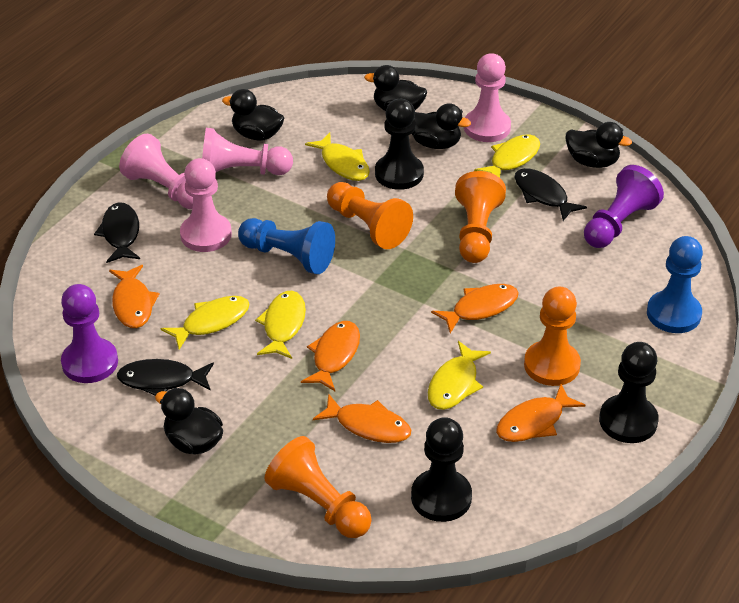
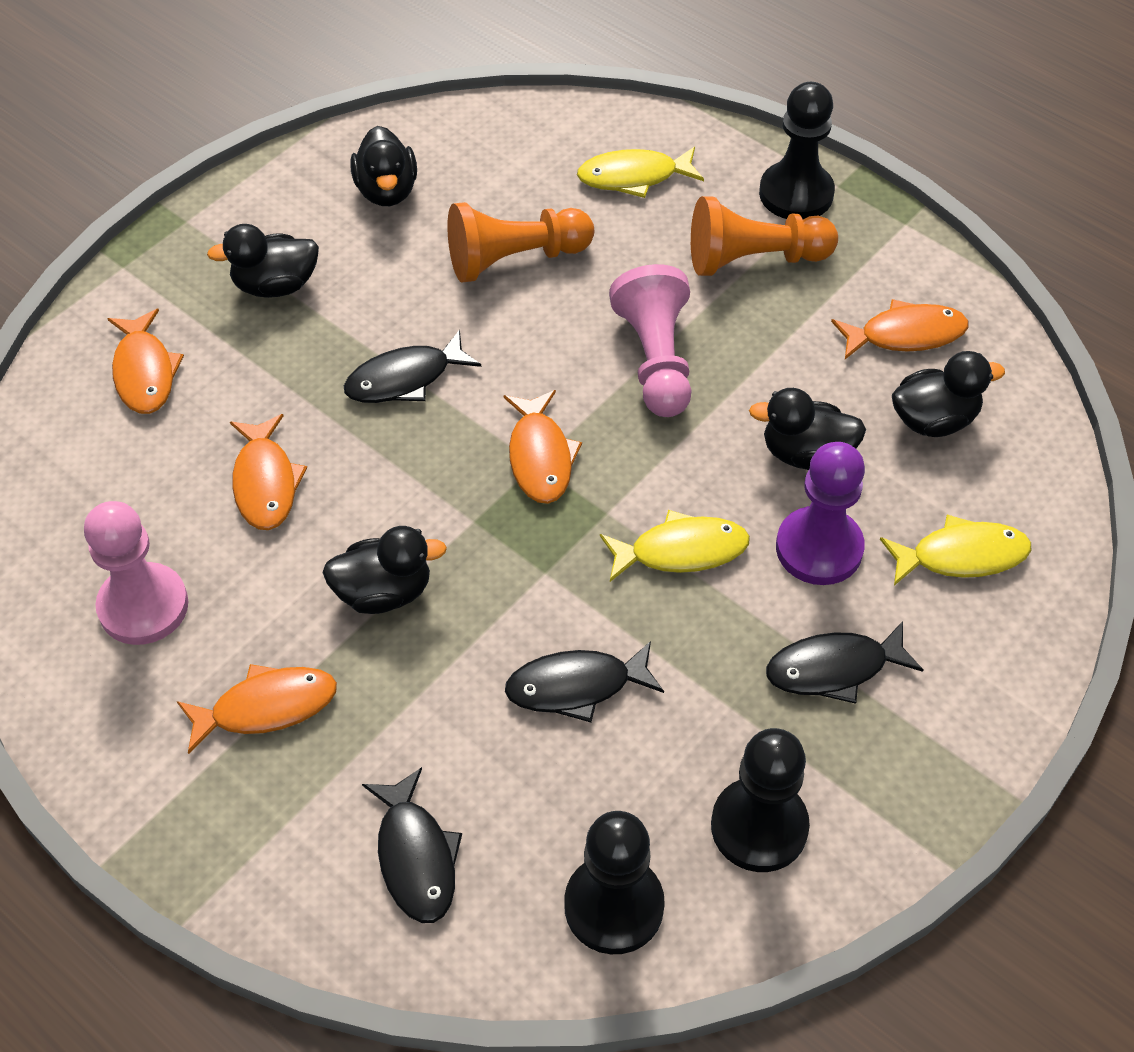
black fish: 3 -> 4
blue pawn: 2 -> 0
orange pawn: 4 -> 2
pink pawn: 4 -> 2
purple pawn: 2 -> 1
yellow fish: 5 -> 3

